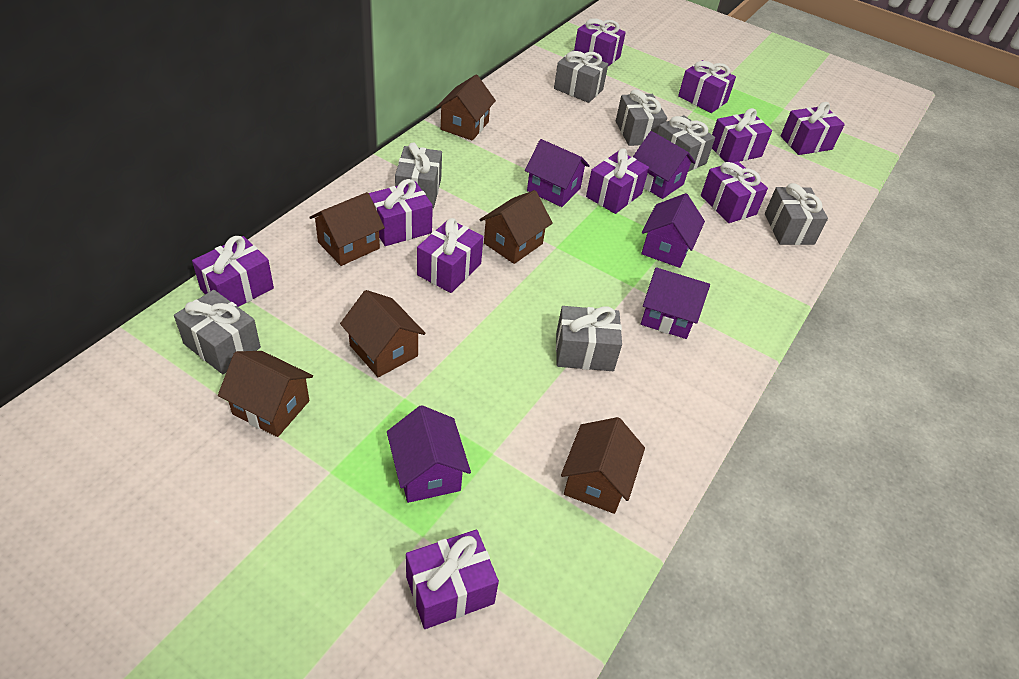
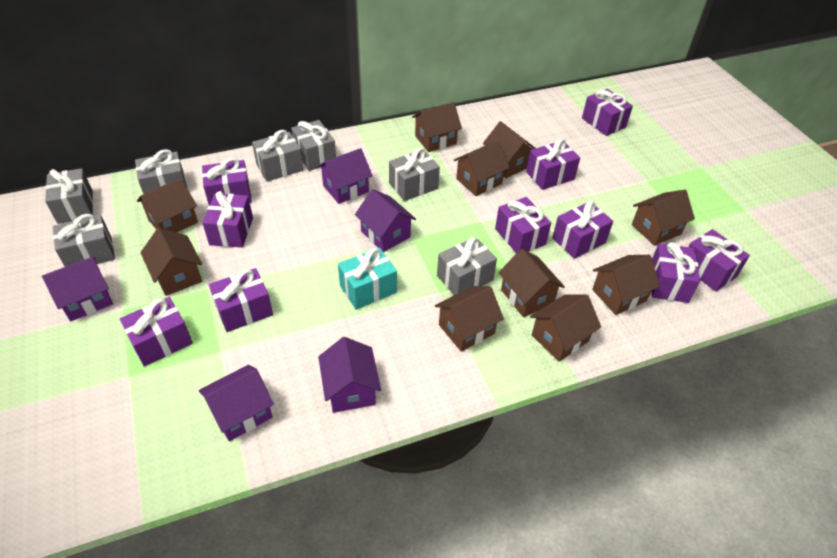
brown house: 6 -> 10
turquoise gift: 0 -> 1

